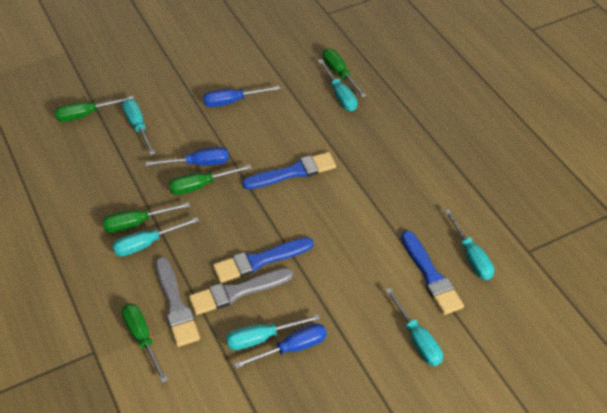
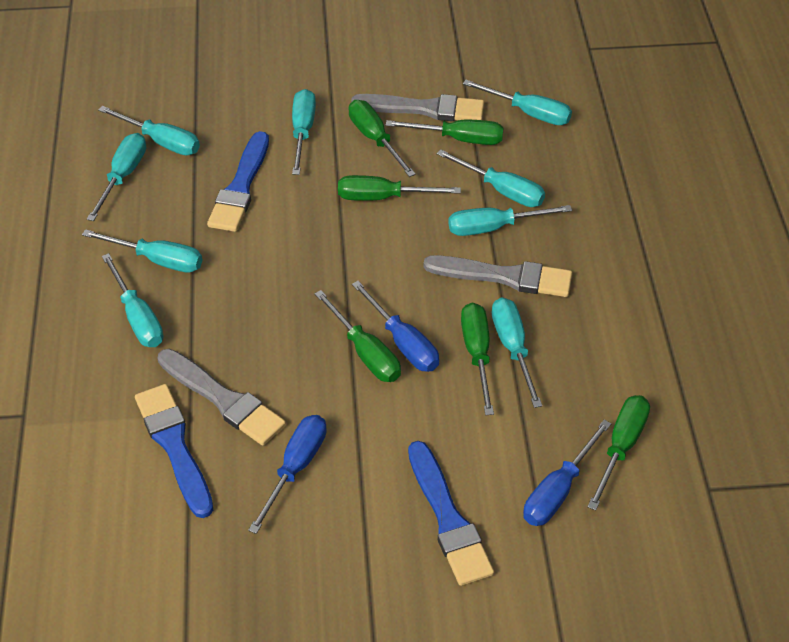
green screwdriver: 5 -> 6
grey brush: 2 -> 3
turquoise screwdriver: 6 -> 9

